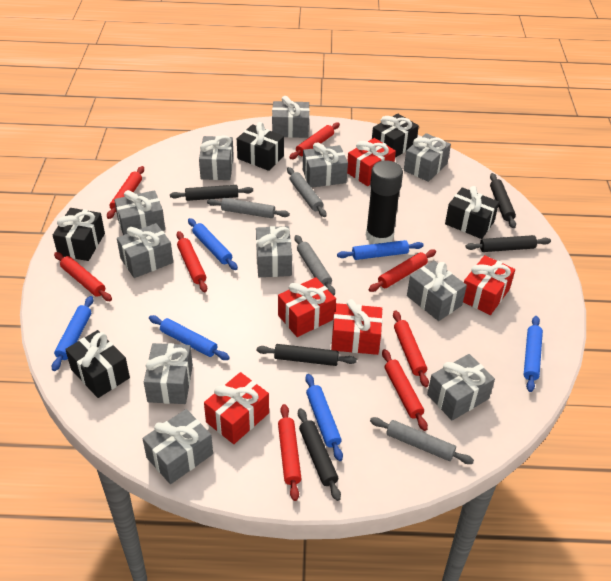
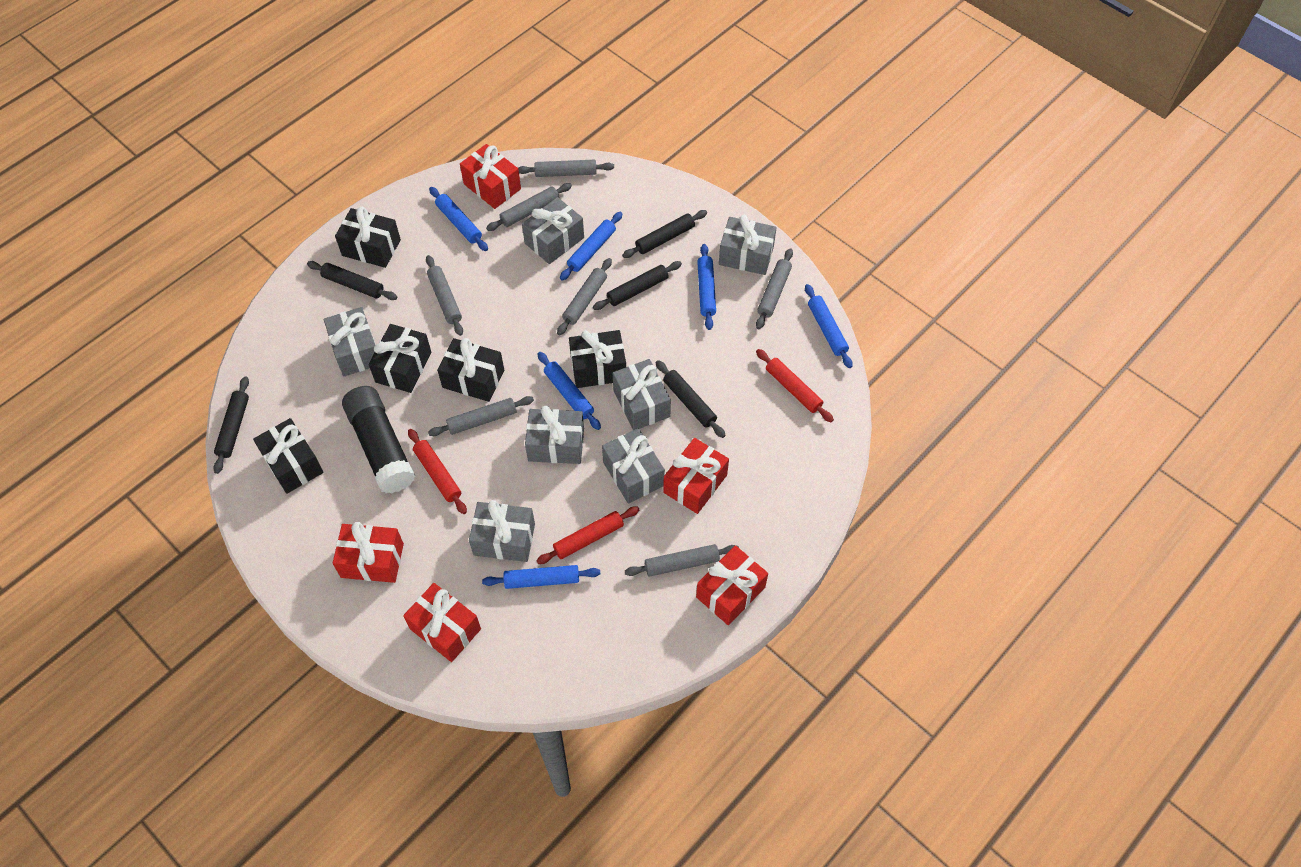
grey gift: 11 -> 7
grey rolling pin: 4 -> 7
red rolling pin: 8 -> 3

